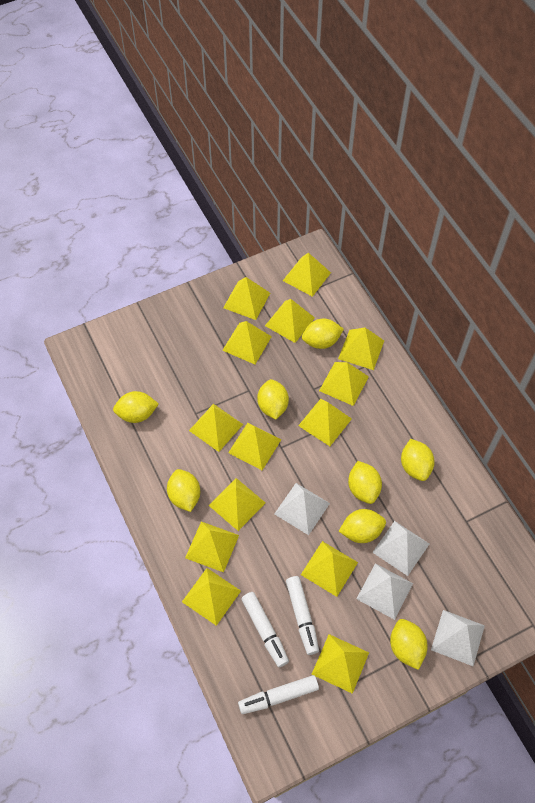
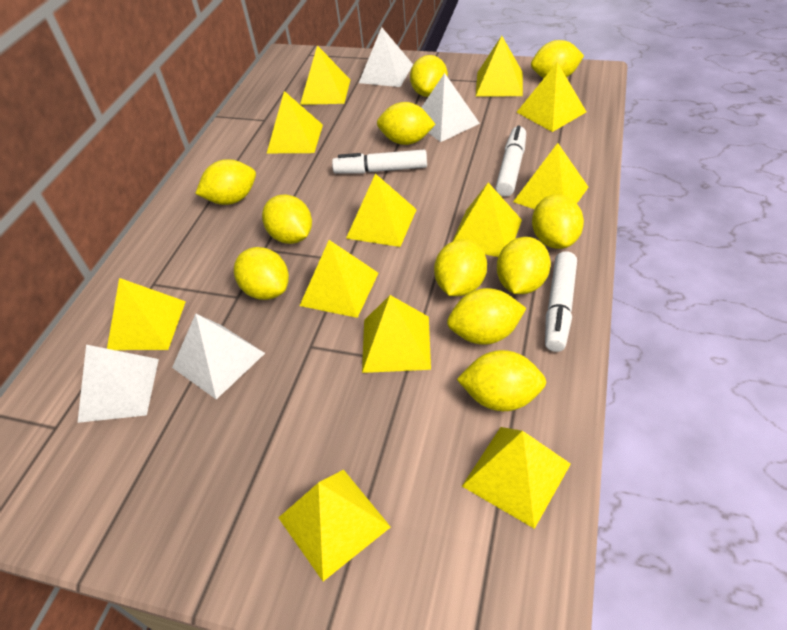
yellow lemon: 8 -> 11
yellow pyramid: 14 -> 12

